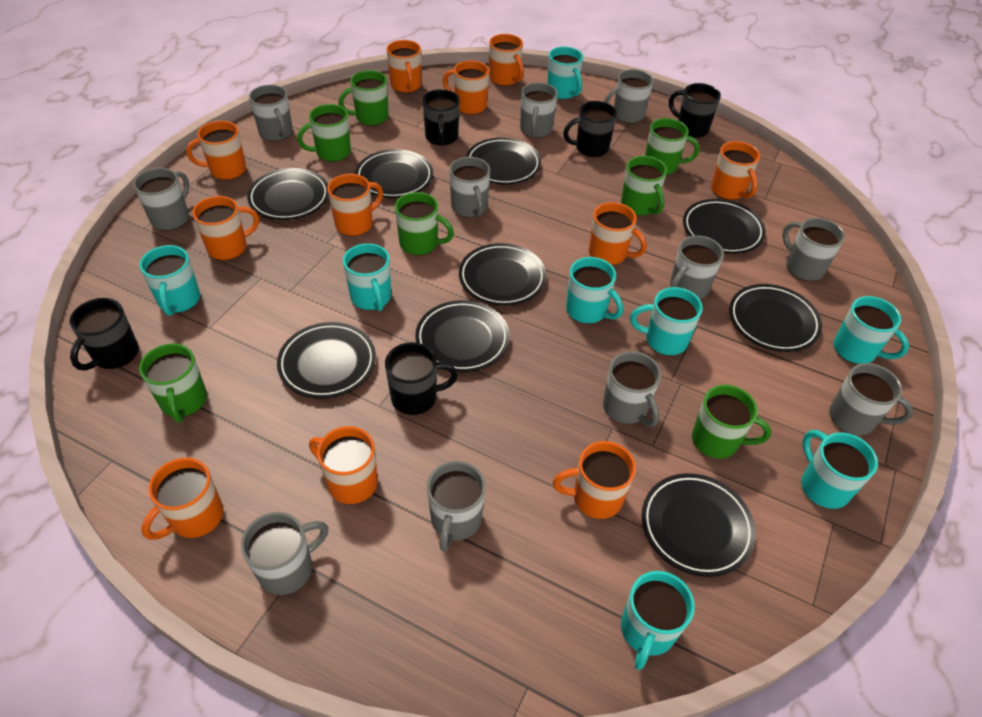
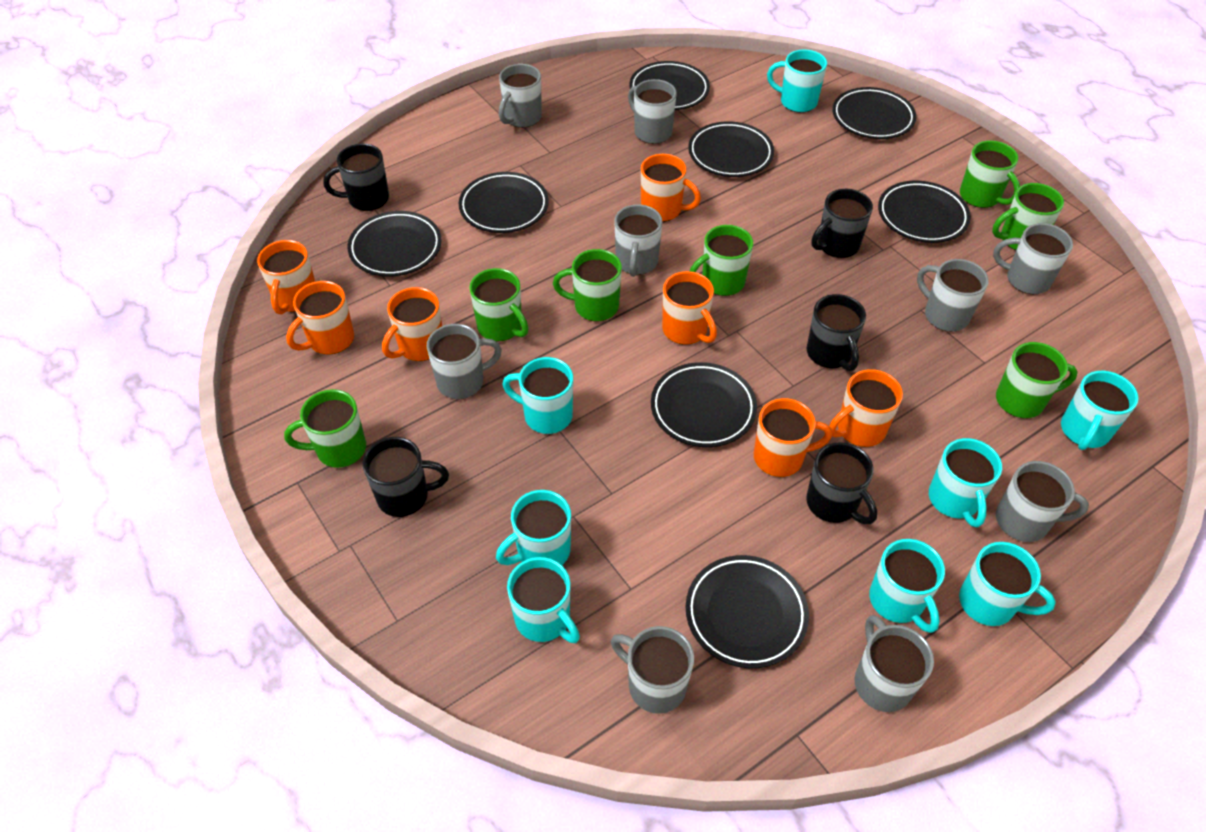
black plate: 9 -> 8
grey mug: 11 -> 9
orange mug: 11 -> 7

